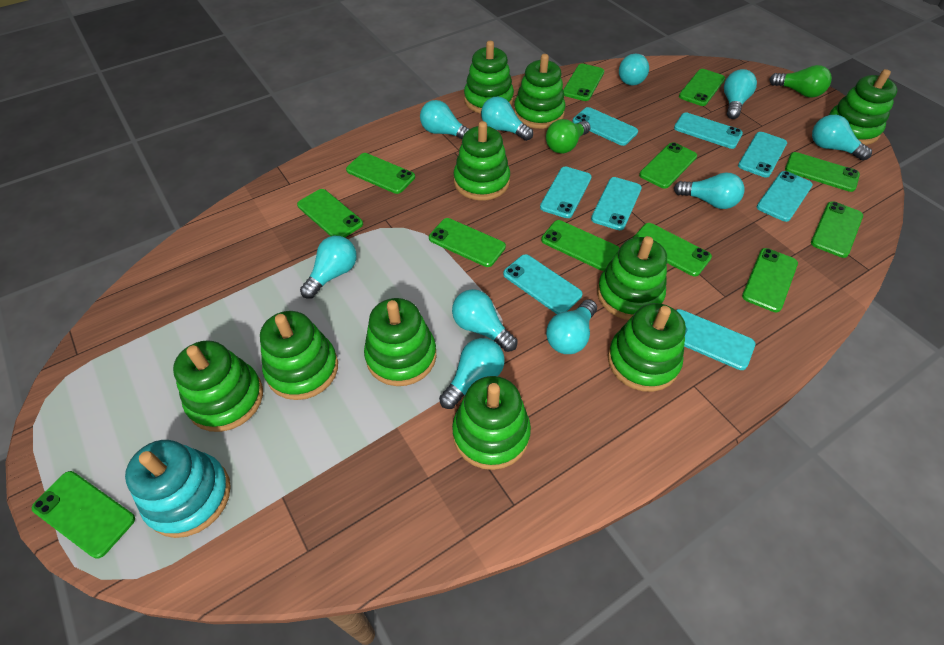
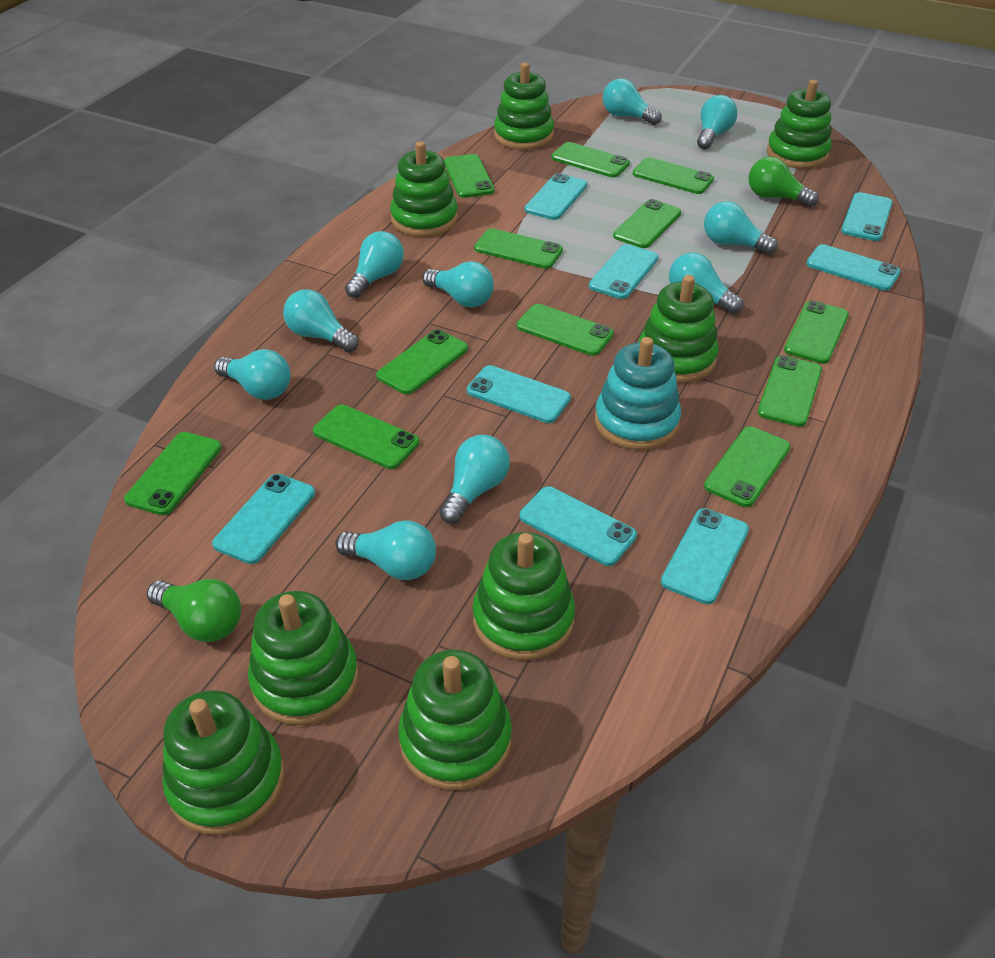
green stacking toy: 10 -> 8

